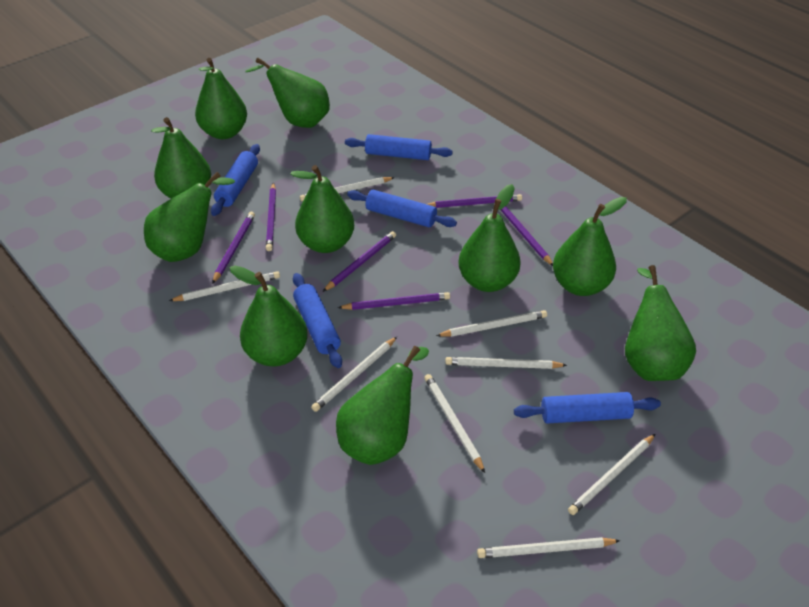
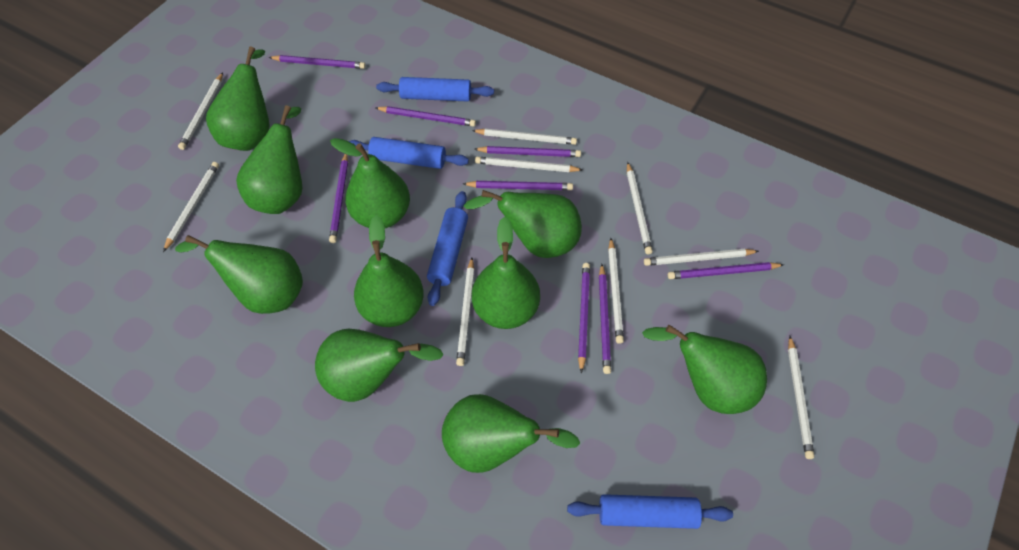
blue rolling pin: 5 -> 4
purple pencil: 6 -> 8
white pencil: 8 -> 9

